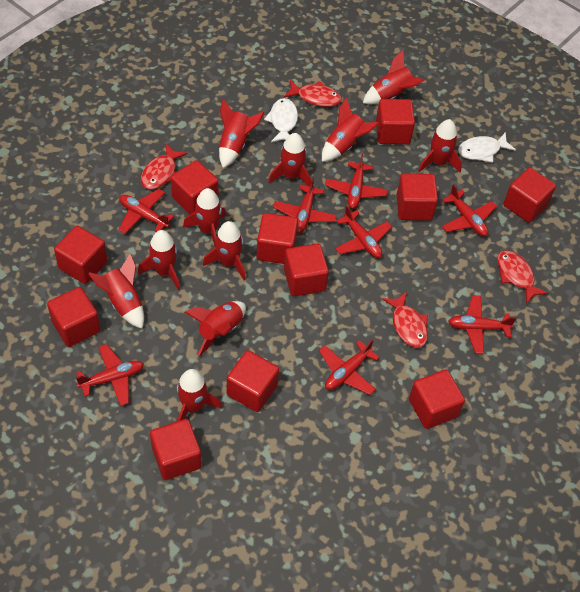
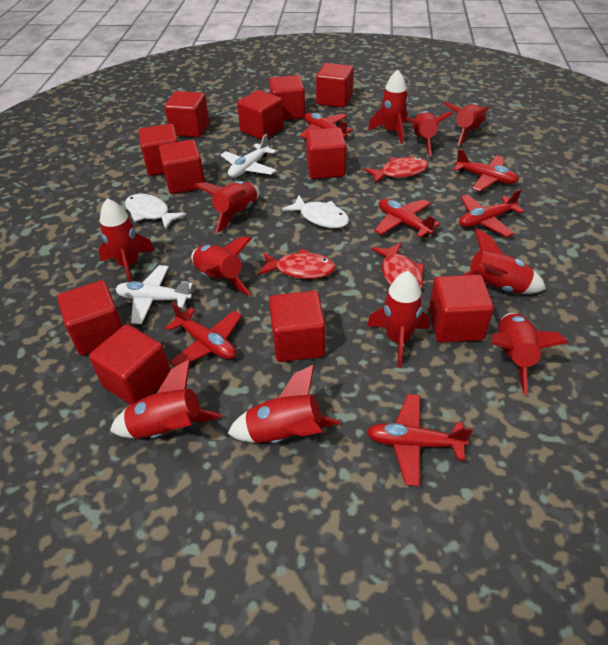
red fish: 4 -> 3
red plane: 8 -> 6
white plane: 0 -> 2

